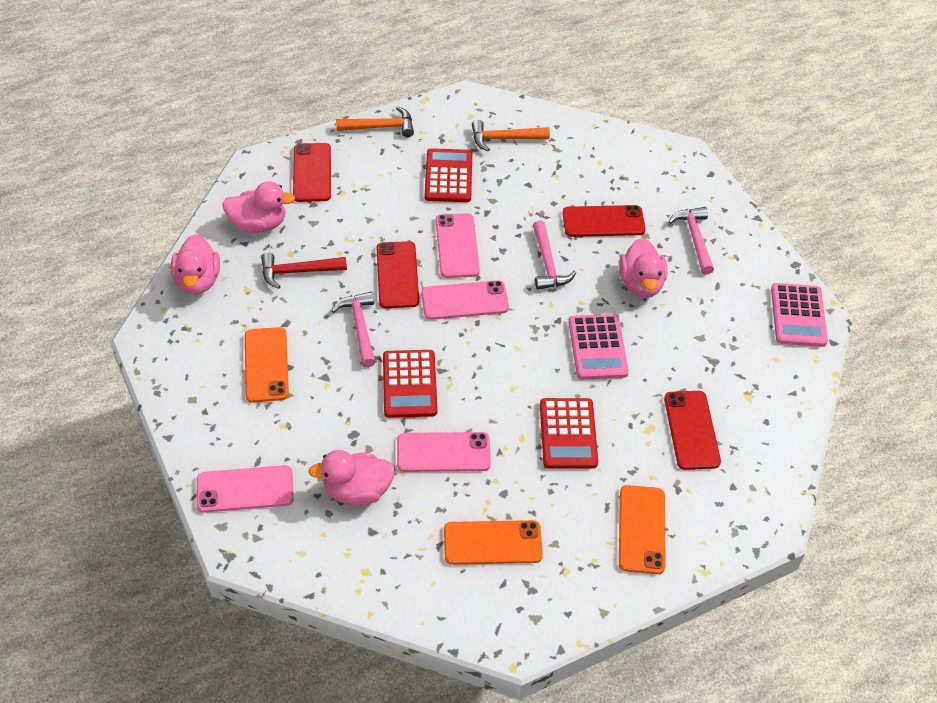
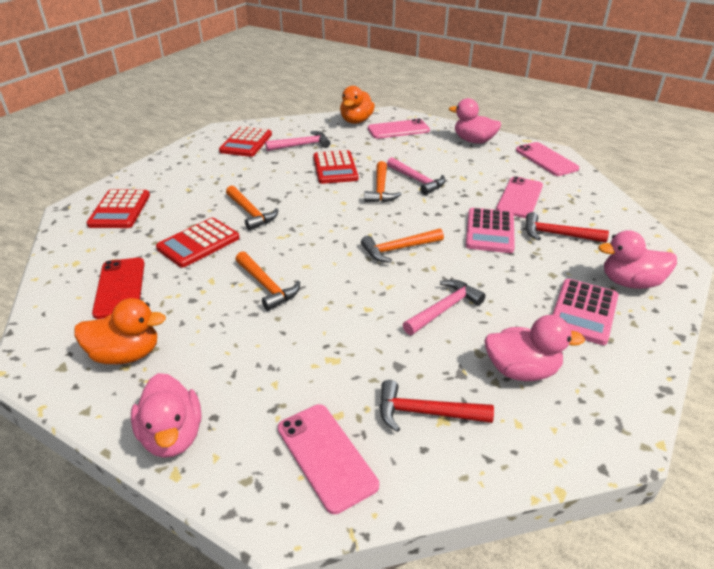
orange duck: 0 -> 2
orange hammer: 2 -> 4
orange phone: 3 -> 0
red calculator: 3 -> 4
red hammer: 1 -> 2
red phone: 4 -> 1

